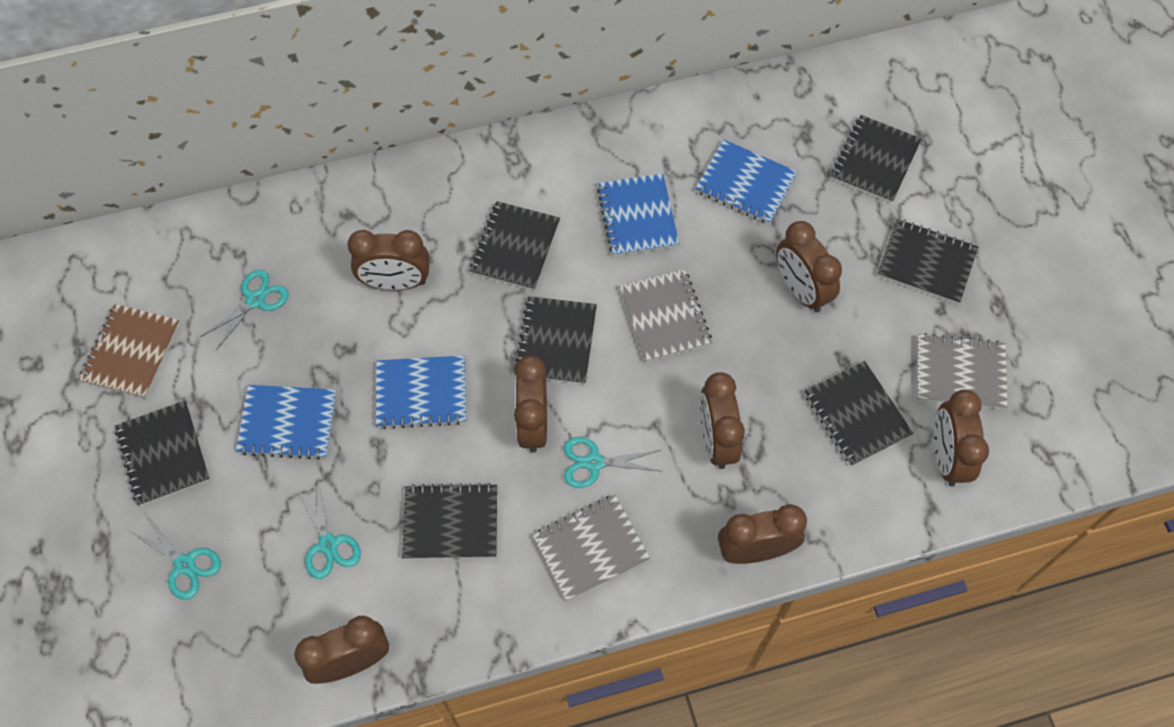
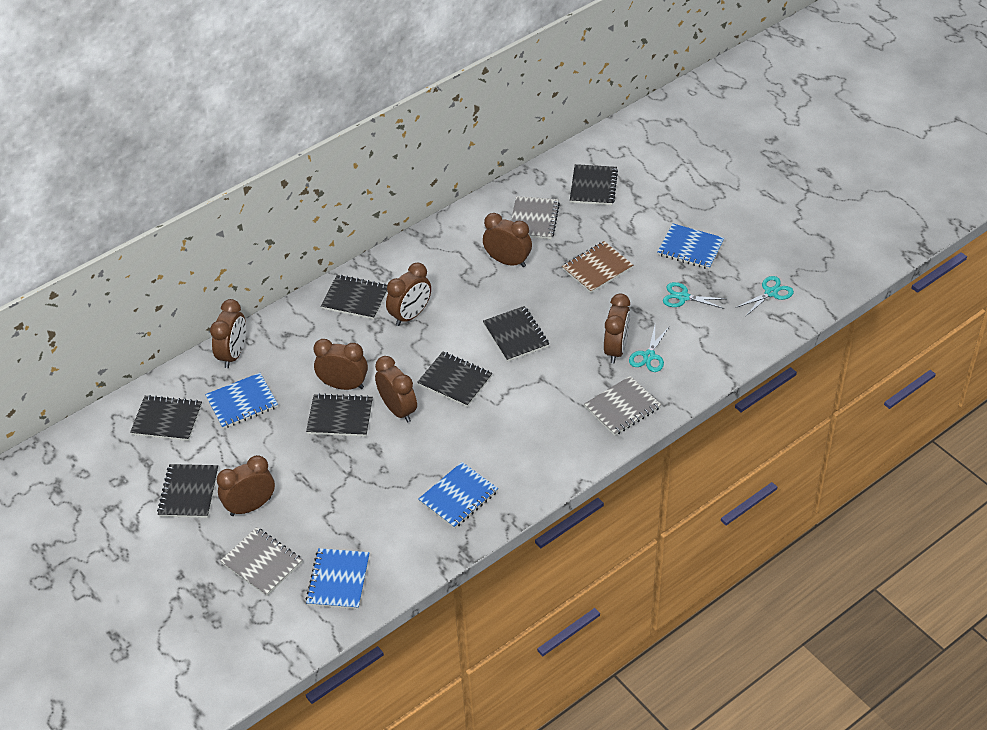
turquoise scissors: 4 -> 3

